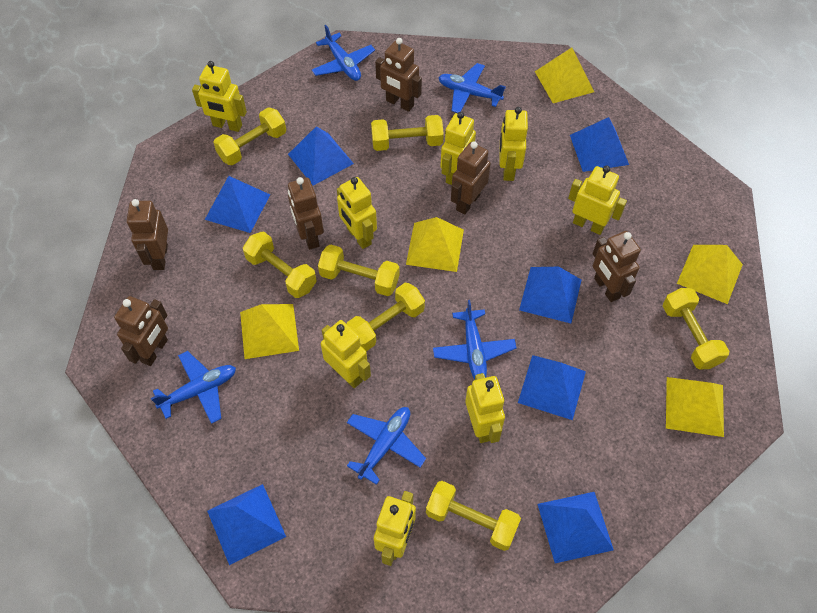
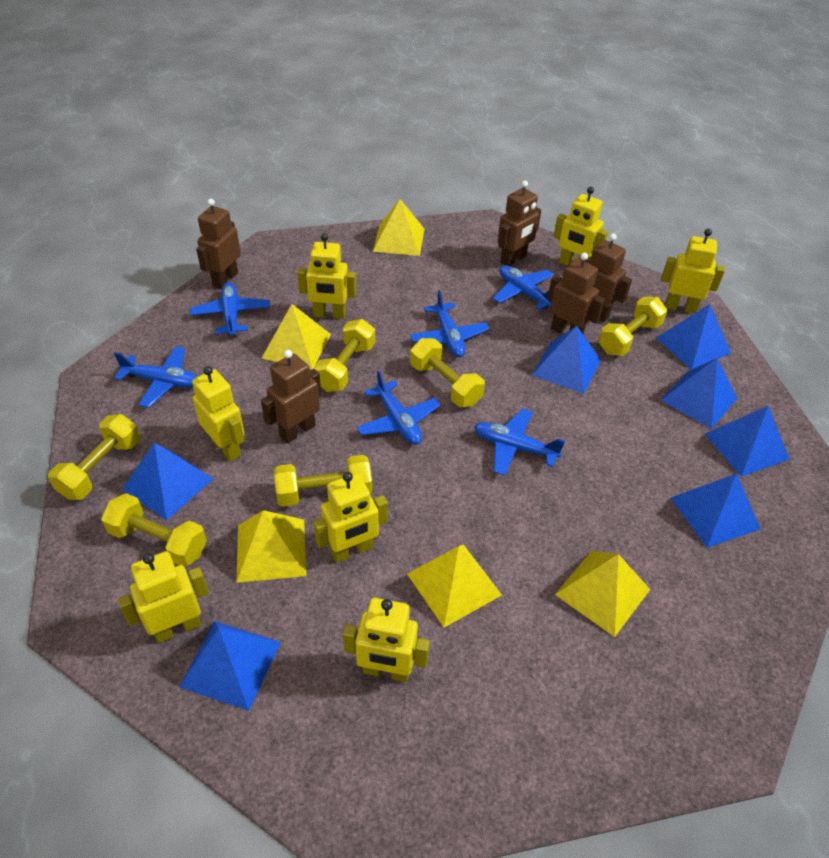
blue plane: 5 -> 6
brown robot: 6 -> 5
yellow dumbbell: 7 -> 6
yellow robot: 8 -> 7

